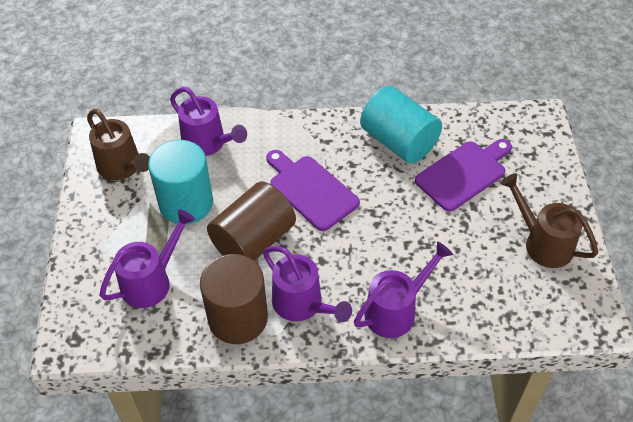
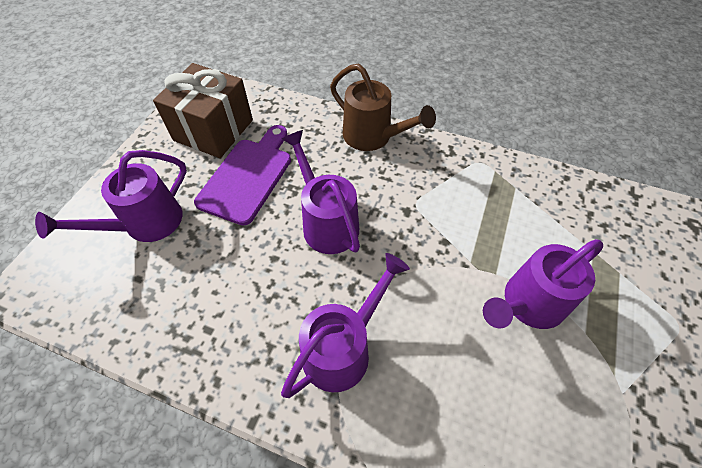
brown cylinder: 2 -> 0
brown gift: 0 -> 1
brown watering can: 2 -> 1
purple cutting board: 2 -> 1
turquoise cylinder: 2 -> 0

